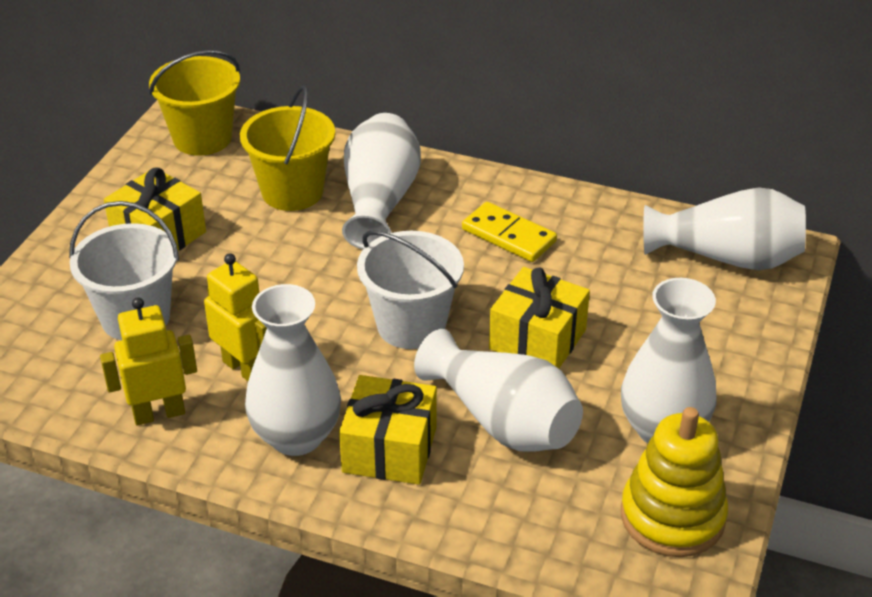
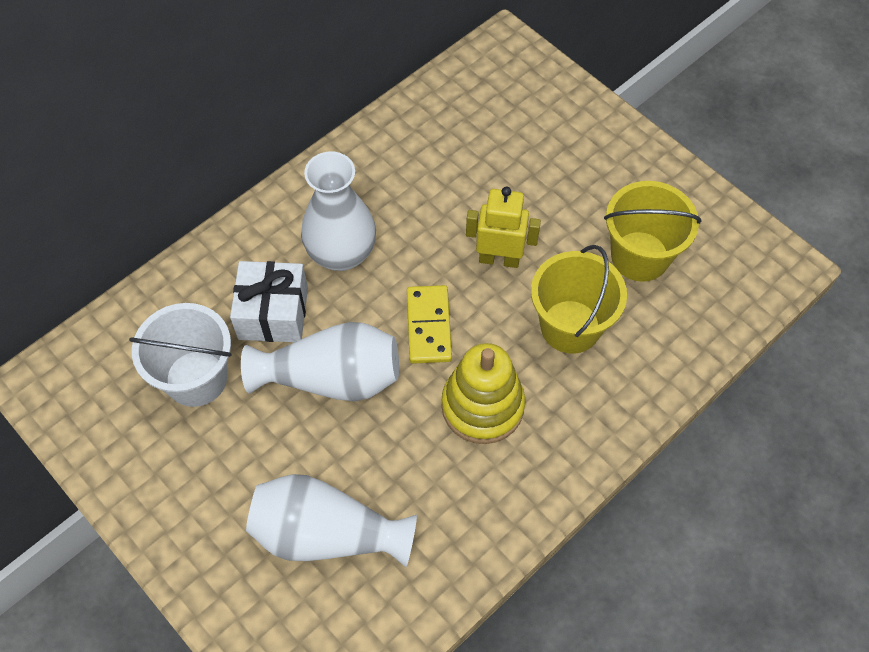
white bucket: 2 -> 1
white gift: 0 -> 1
white vase: 5 -> 3
yellow gift: 3 -> 0
yellow robot: 2 -> 1

